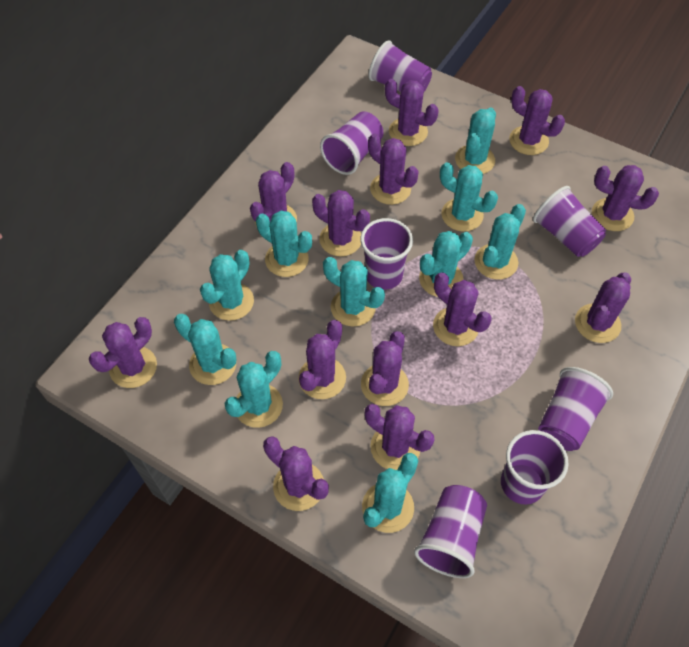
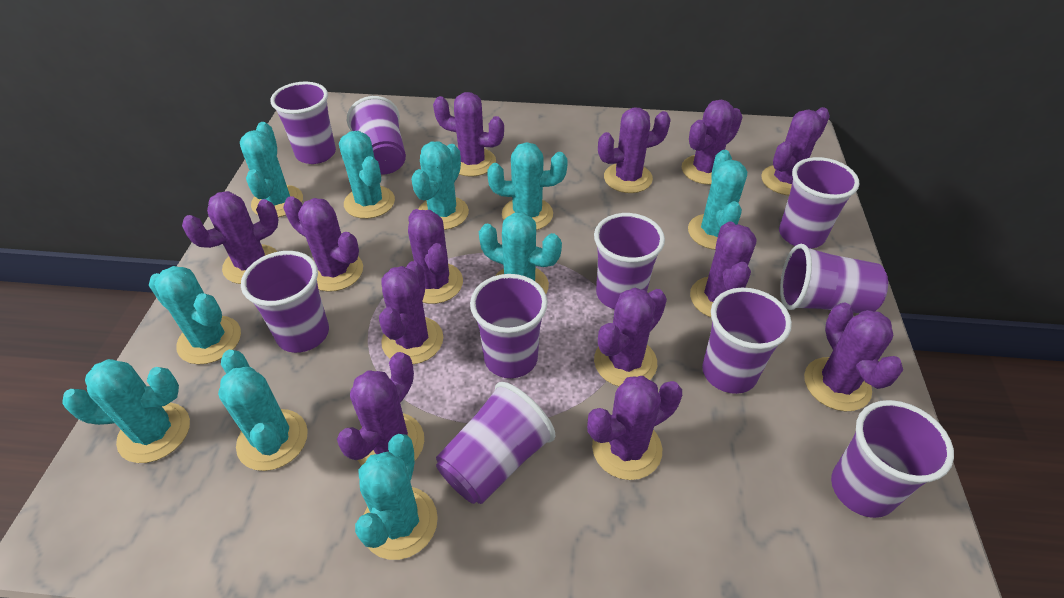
purple cup: 7 -> 10

